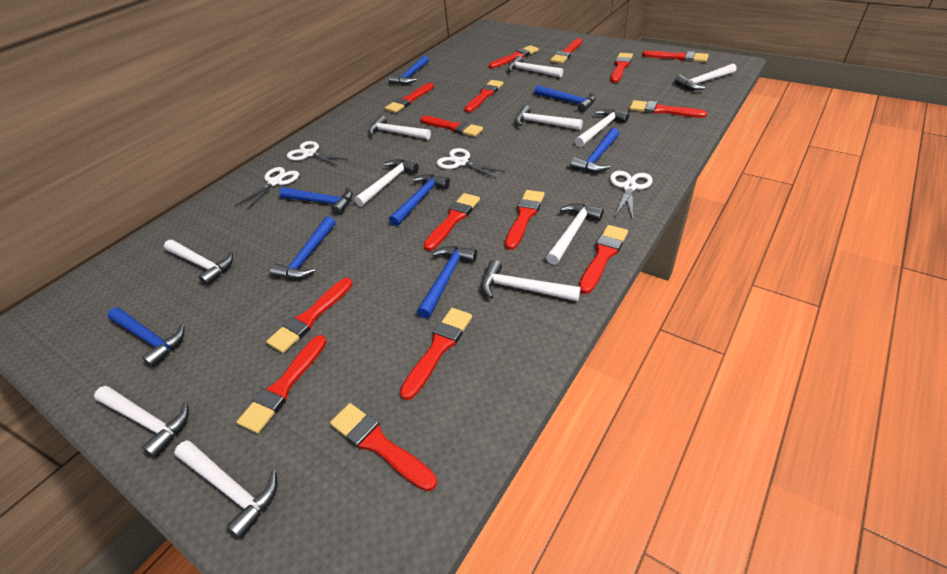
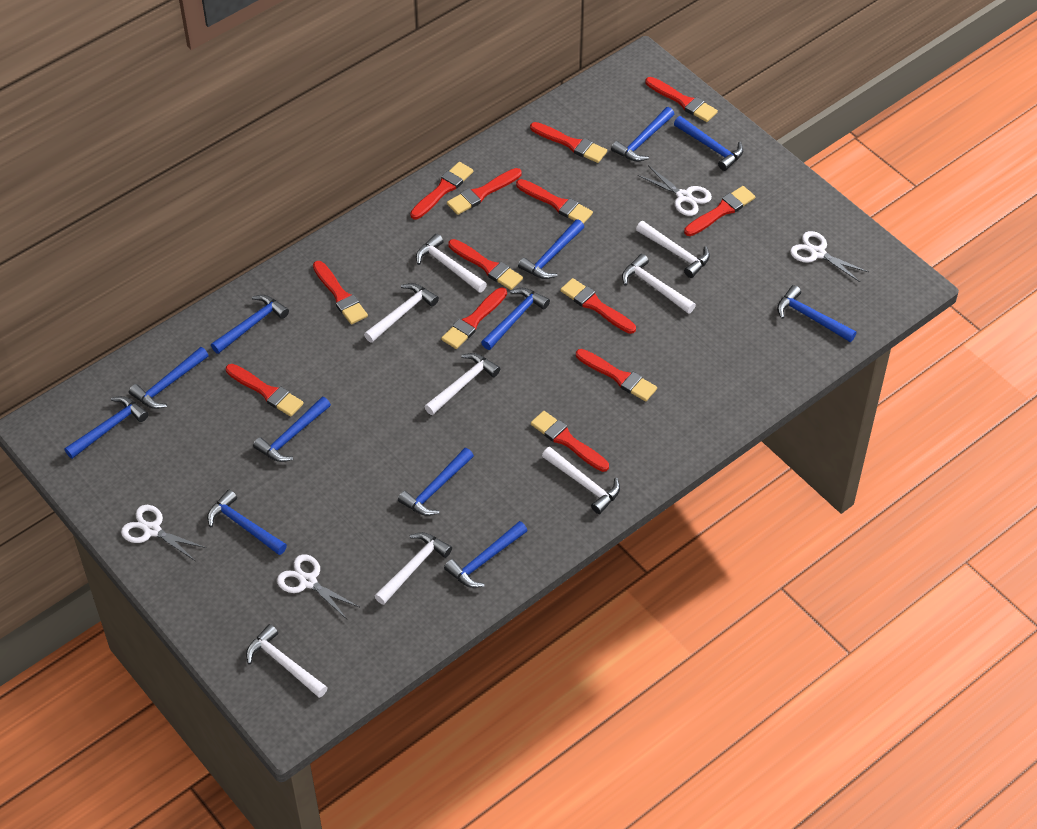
blue hammer: 8 -> 12
red brush: 15 -> 13
white hammer: 11 -> 8

